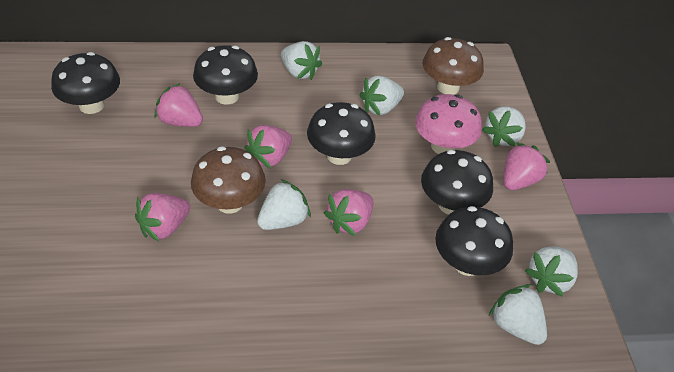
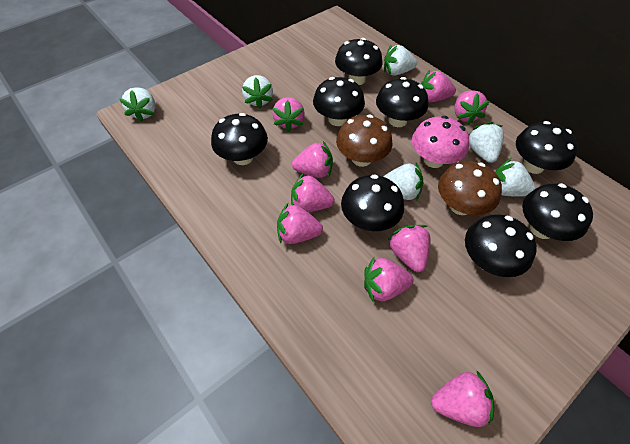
black mushroom: 5 -> 8
pink strawberry: 5 -> 9

